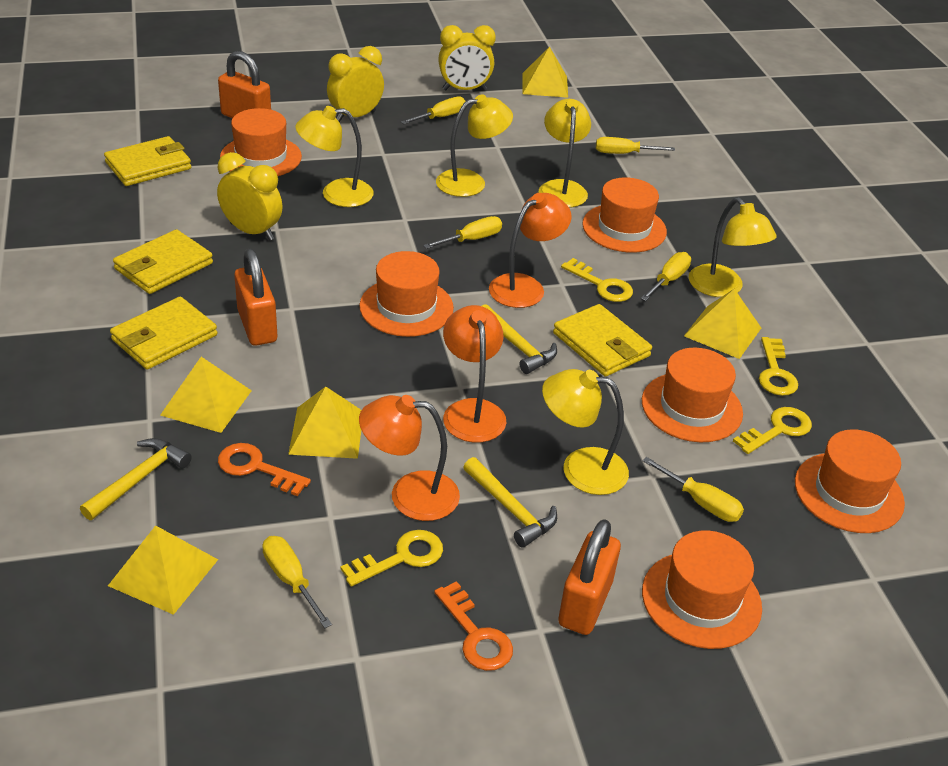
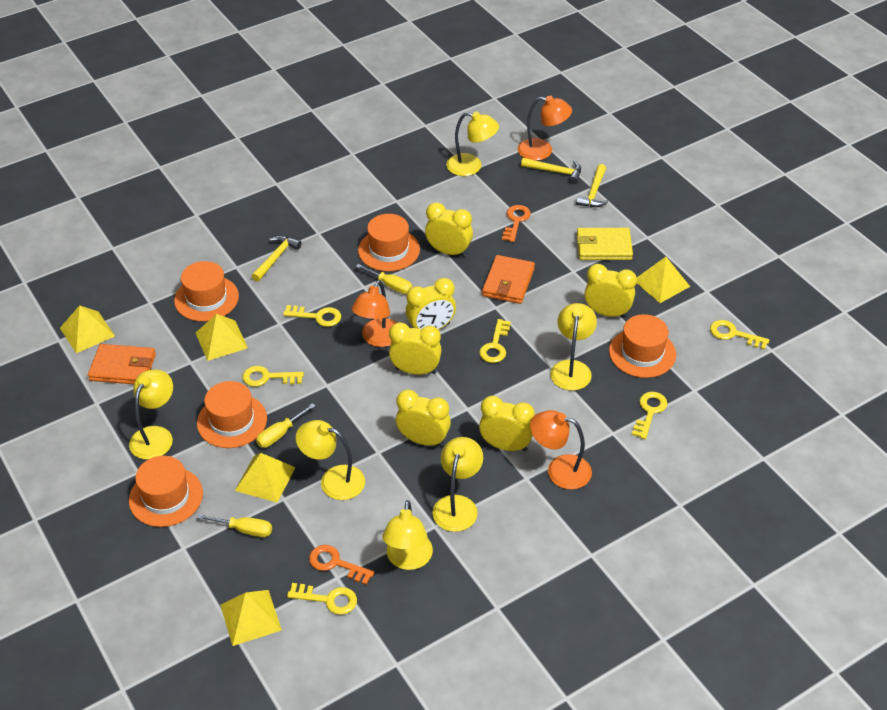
orange hat: 6 -> 5
orange padlock: 3 -> 0
orange wallet: 0 -> 2
yellow clock: 3 -> 6
yellow key: 4 -> 6
yellow lamp: 5 -> 6
yellow screwdriver: 6 -> 3
yellow wallet: 4 -> 1

